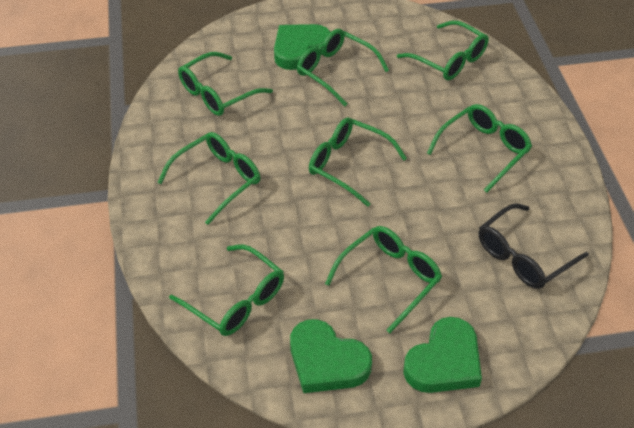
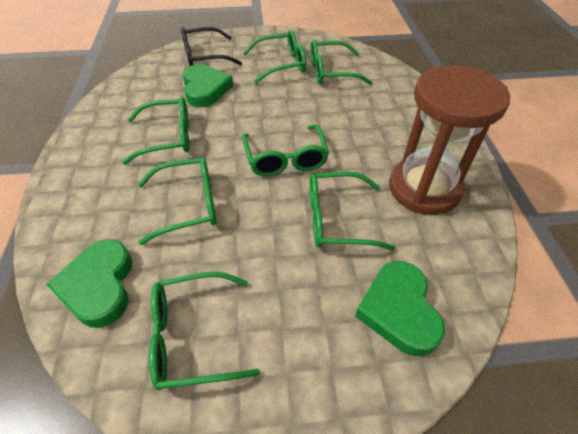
brown hourglass: 0 -> 1
green glasses: 8 -> 7

